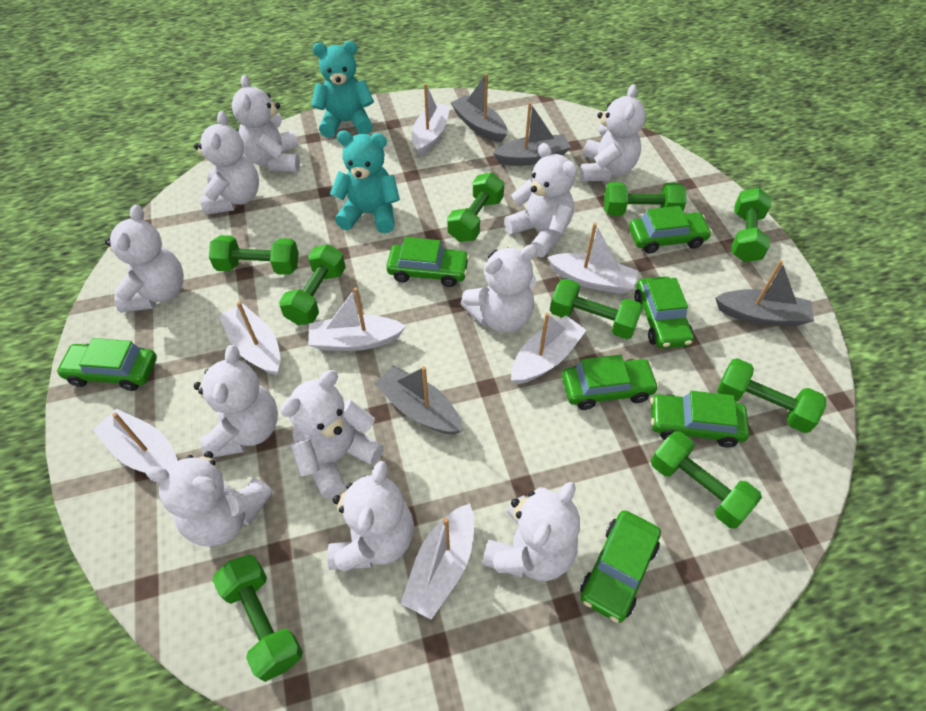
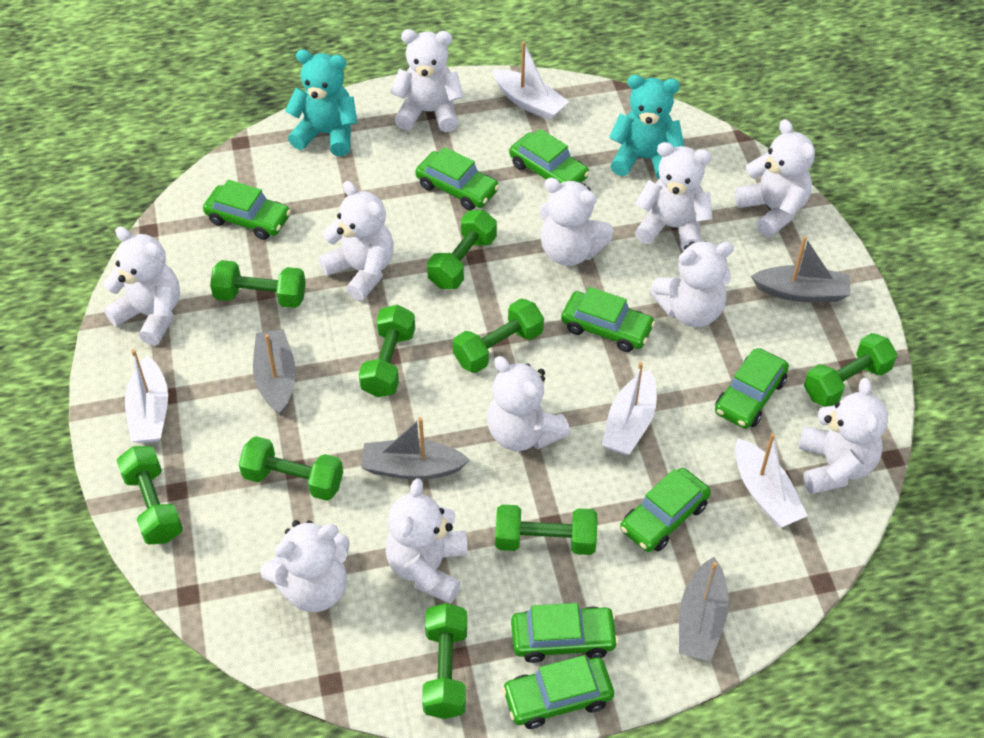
green car: 7 -> 8
white boat: 7 -> 4

